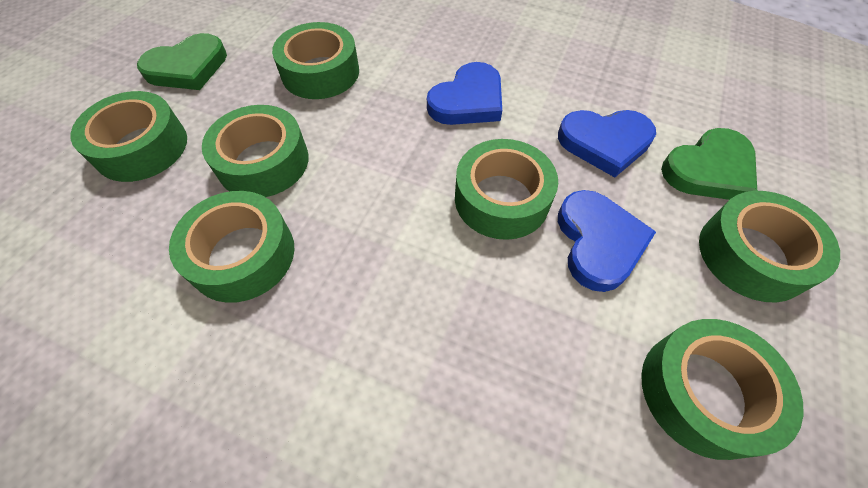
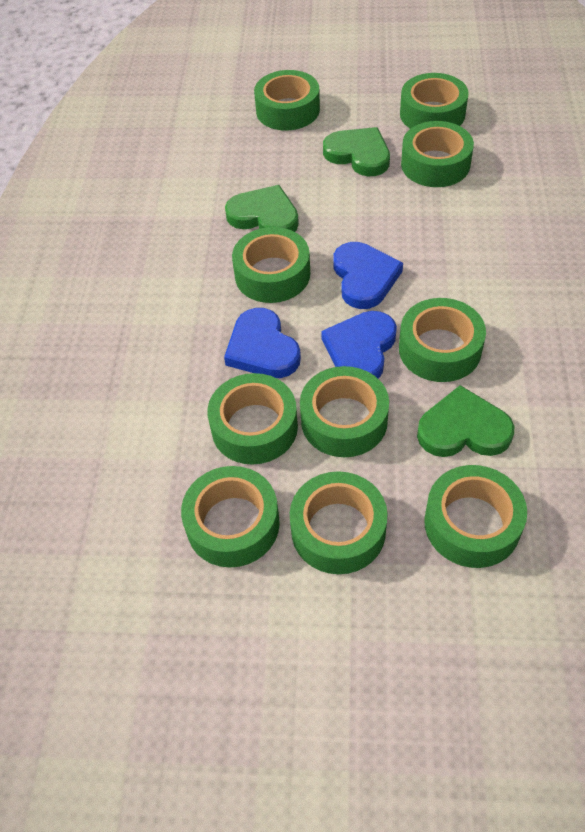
green heart: 2 -> 3
green tape: 7 -> 10

